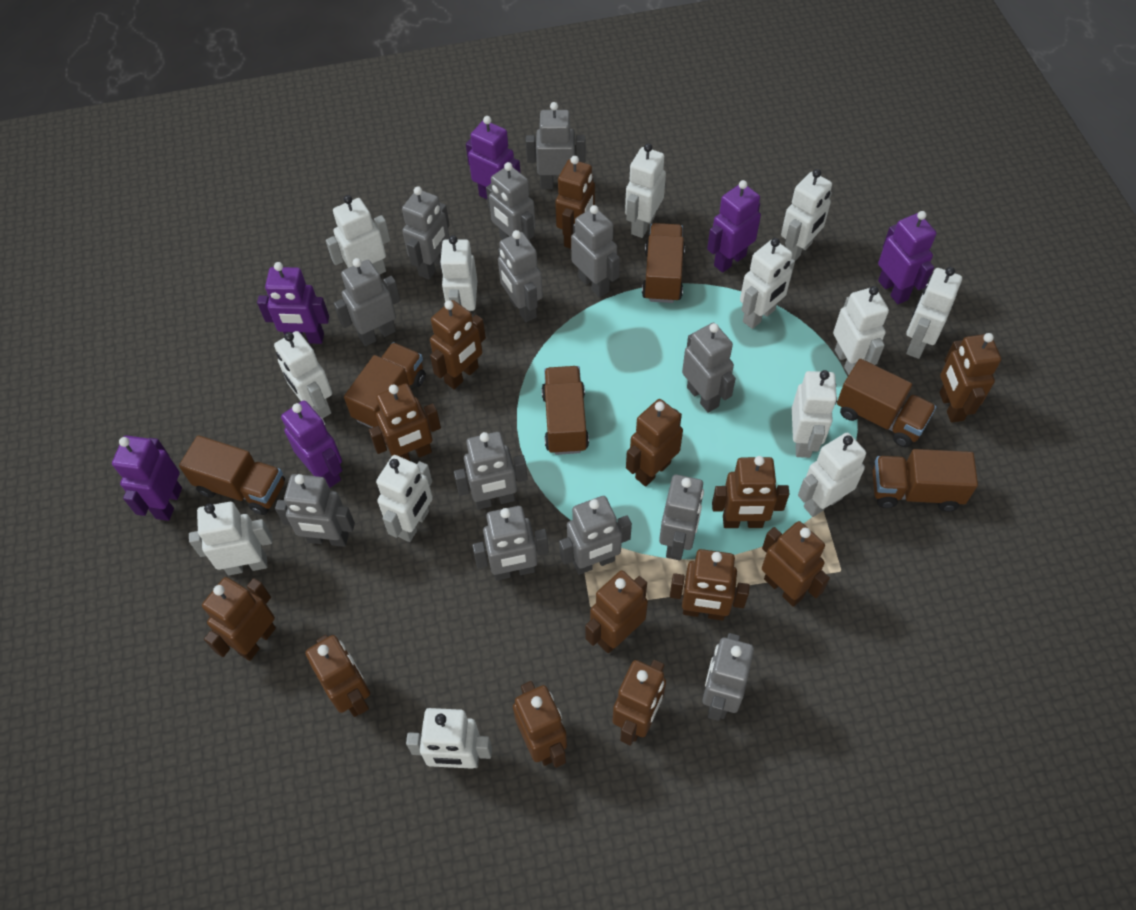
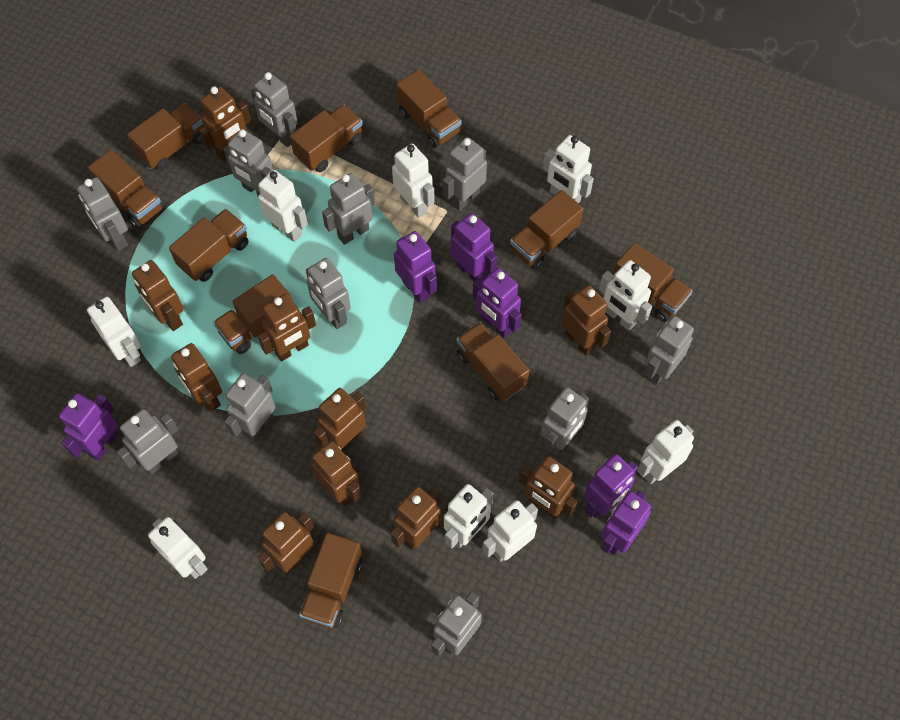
brown robot: 13 -> 10
brown truck: 6 -> 10
grey robot: 13 -> 11
white robot: 13 -> 9

